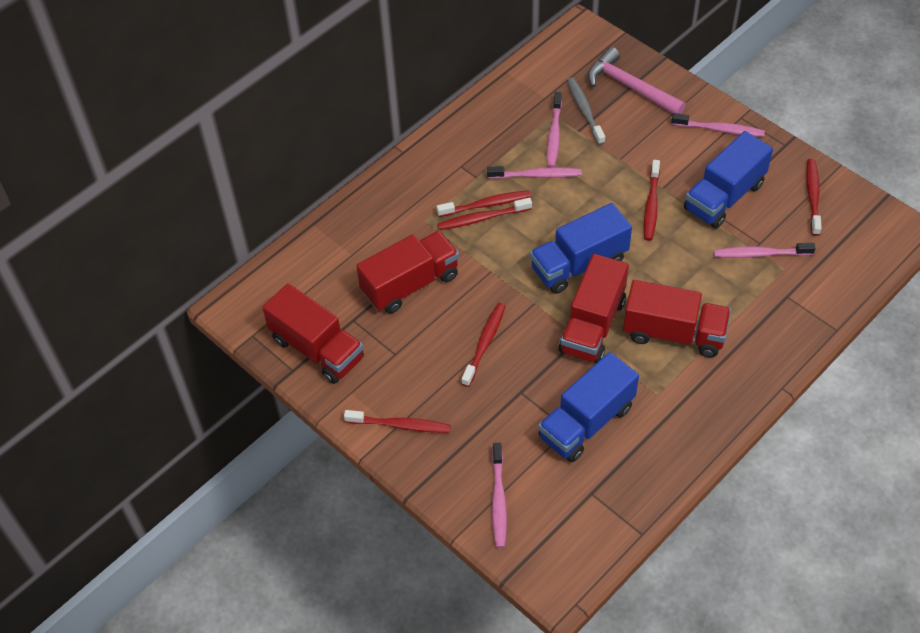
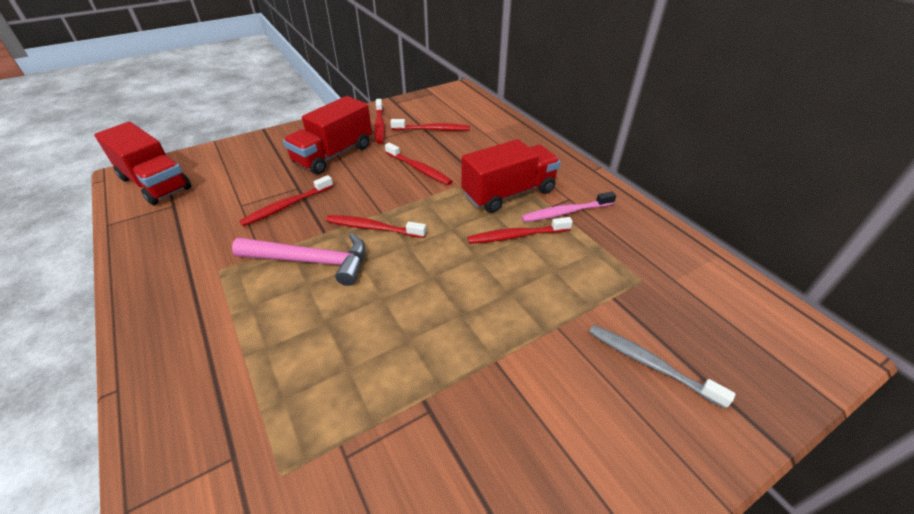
blue truck: 3 -> 0
pink toothbrush: 5 -> 1
red truck: 4 -> 3

